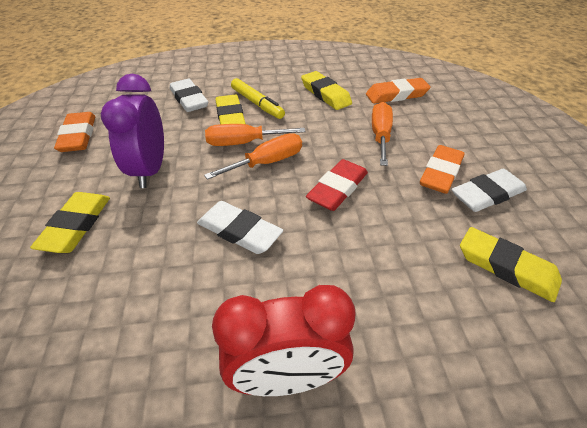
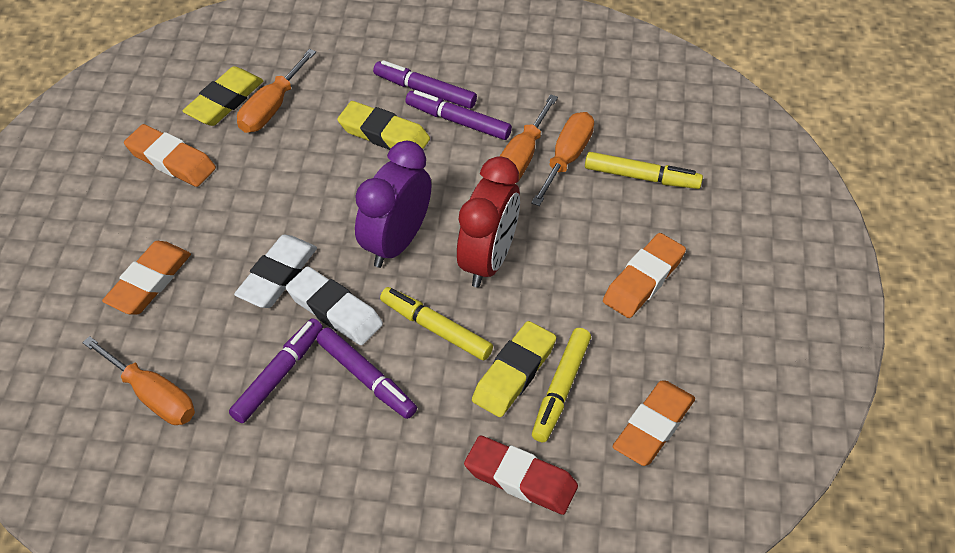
orange eraser: 3 -> 4
orange screwdriver: 3 -> 4
purple marker: 0 -> 4
white eraser: 3 -> 2
yellow eraser: 4 -> 3
yellow marker: 1 -> 3

